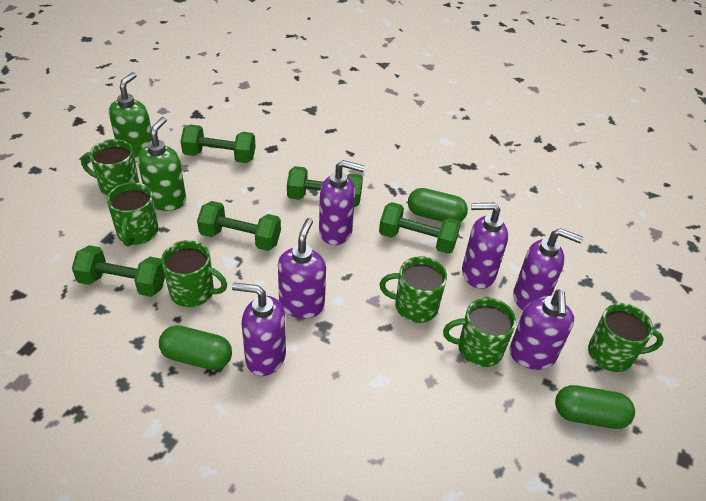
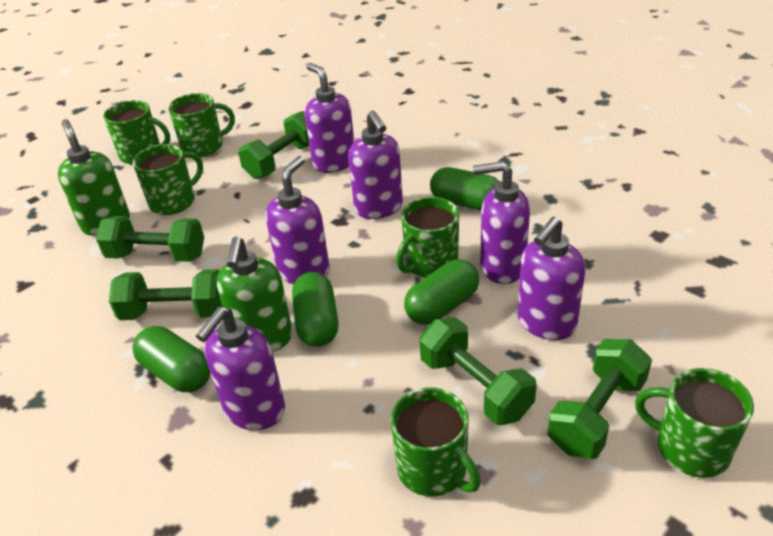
green capsule: 3 -> 4

